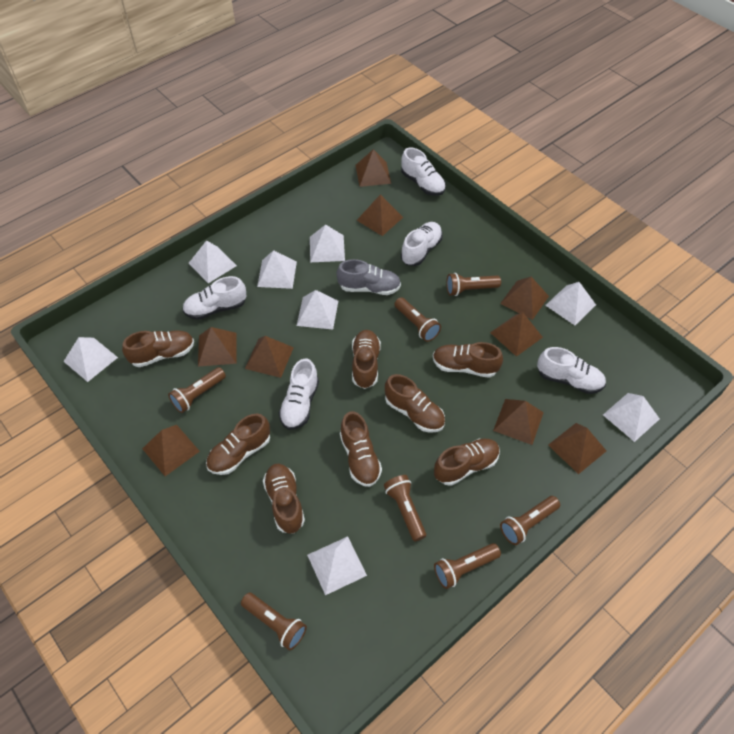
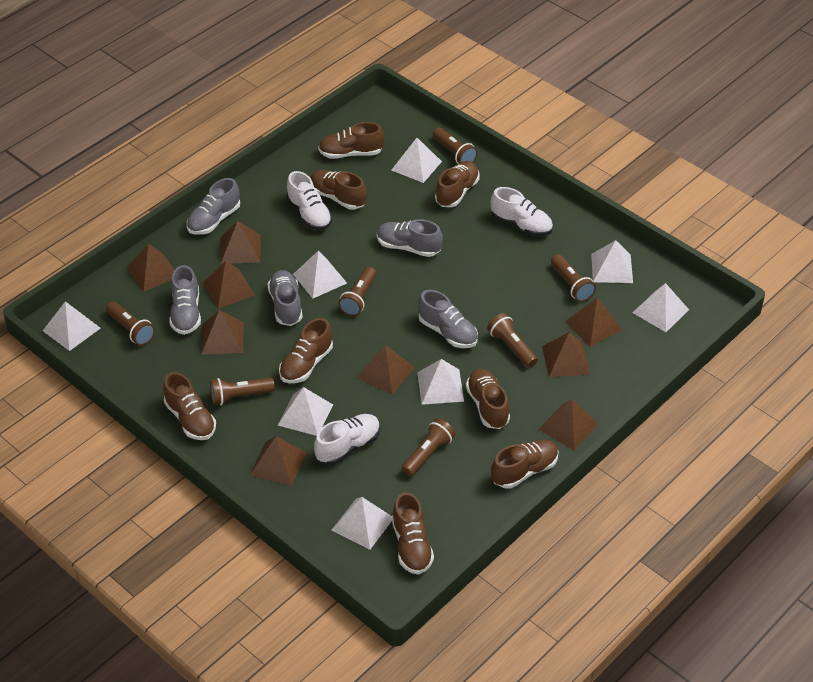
grey shoe: 1 -> 5
white shoe: 5 -> 3

